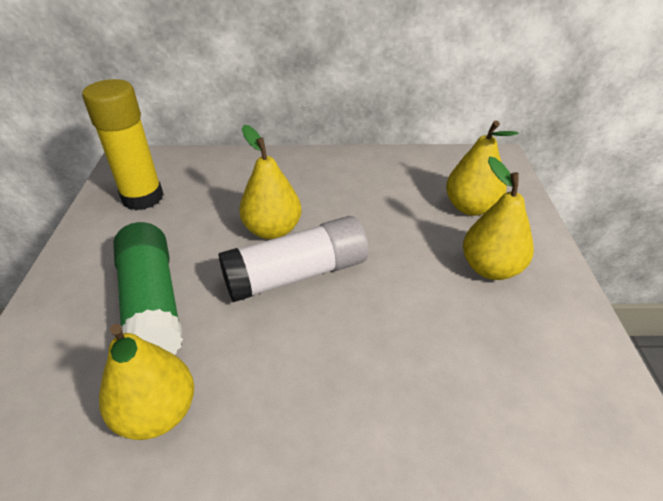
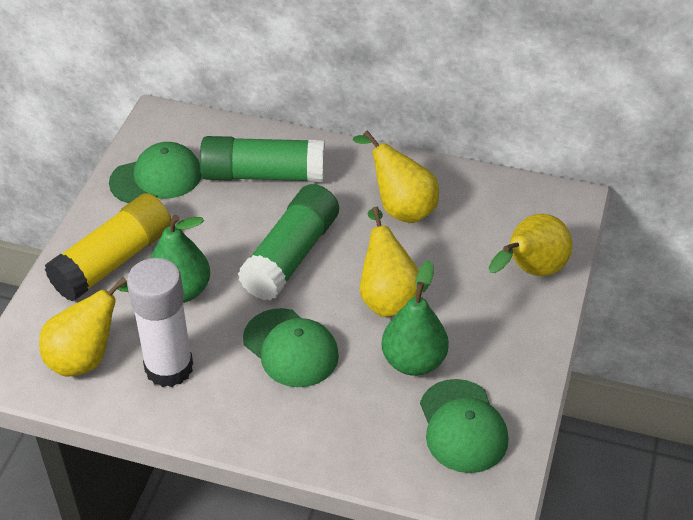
green cap: 0 -> 3
green glue stick: 1 -> 2
green pear: 0 -> 2

